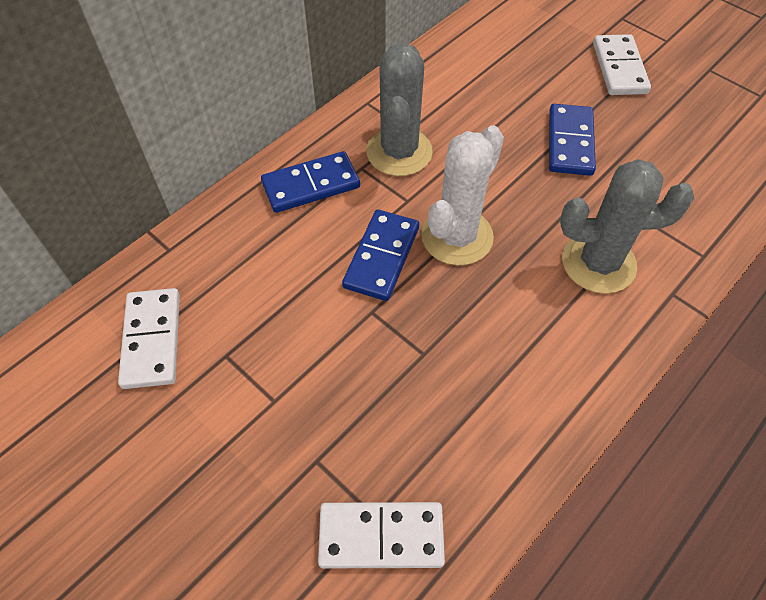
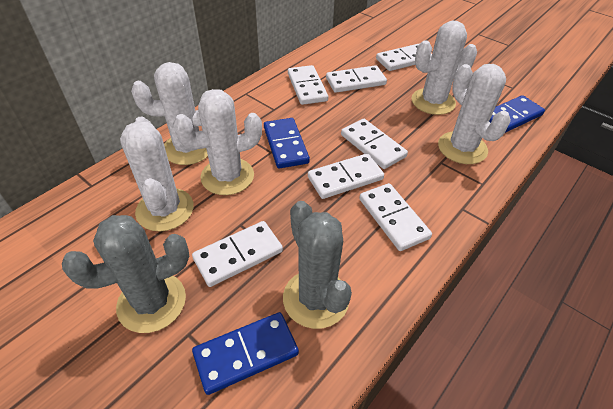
white cactus: 1 -> 5
white domino: 3 -> 7

